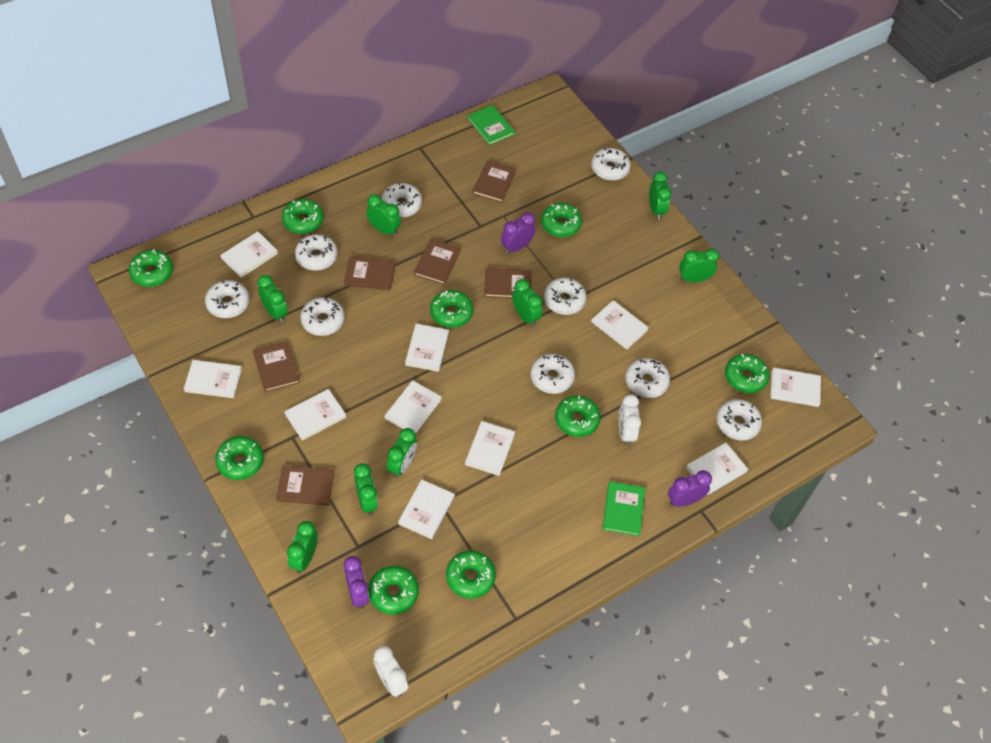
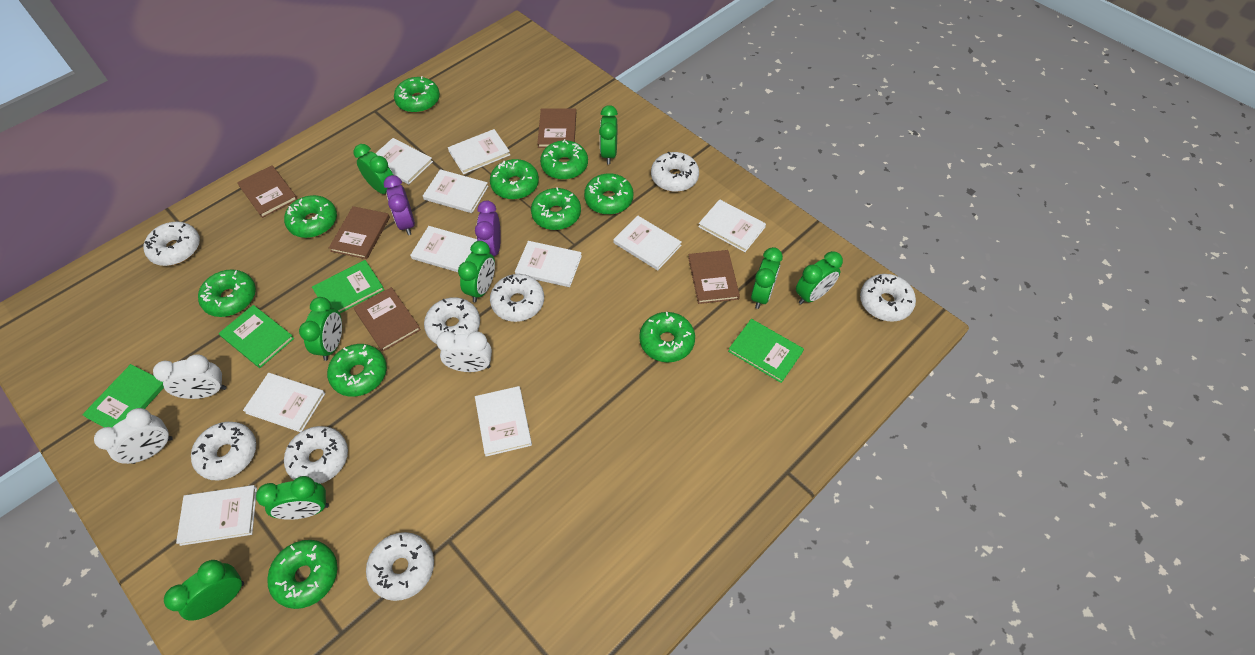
brown book: 6 -> 5
green book: 2 -> 4
green donut: 9 -> 10
purple clock: 3 -> 2
white clock: 2 -> 3
white donut: 9 -> 8

